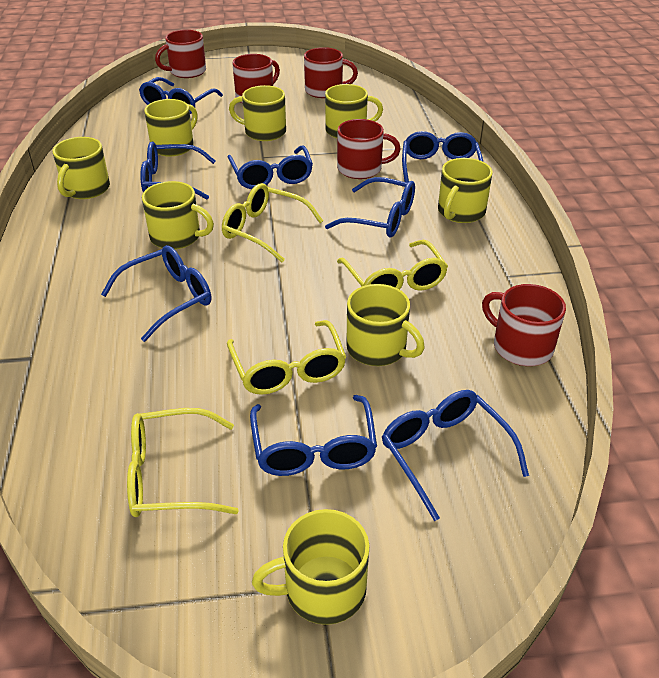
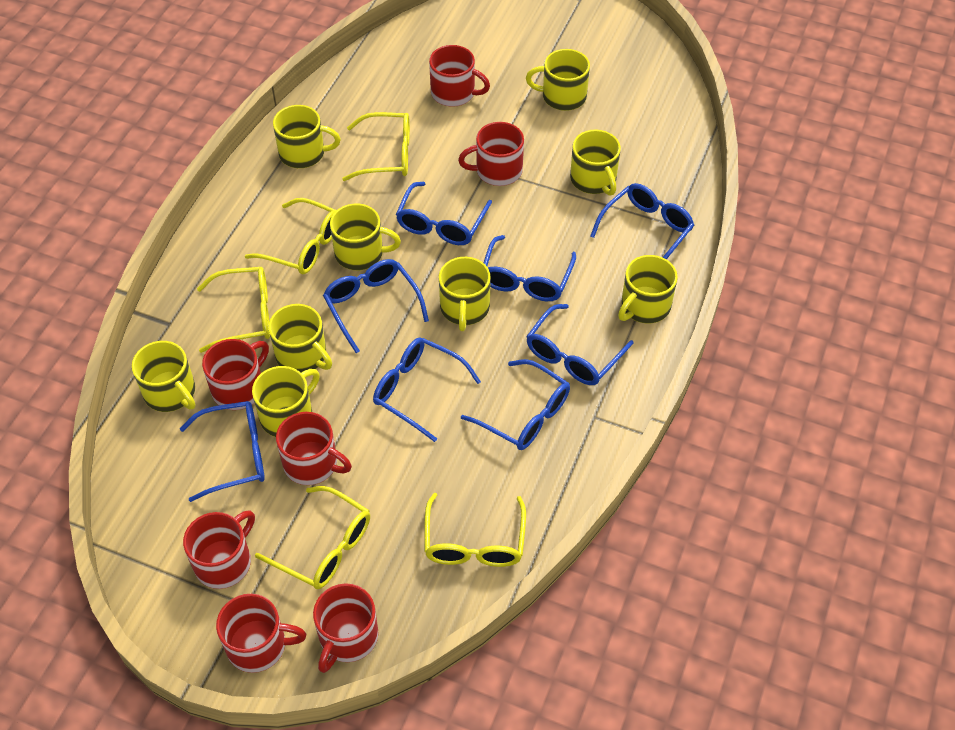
red mug: 5 -> 7
yellow glasses: 4 -> 5
yellow mug: 8 -> 9

